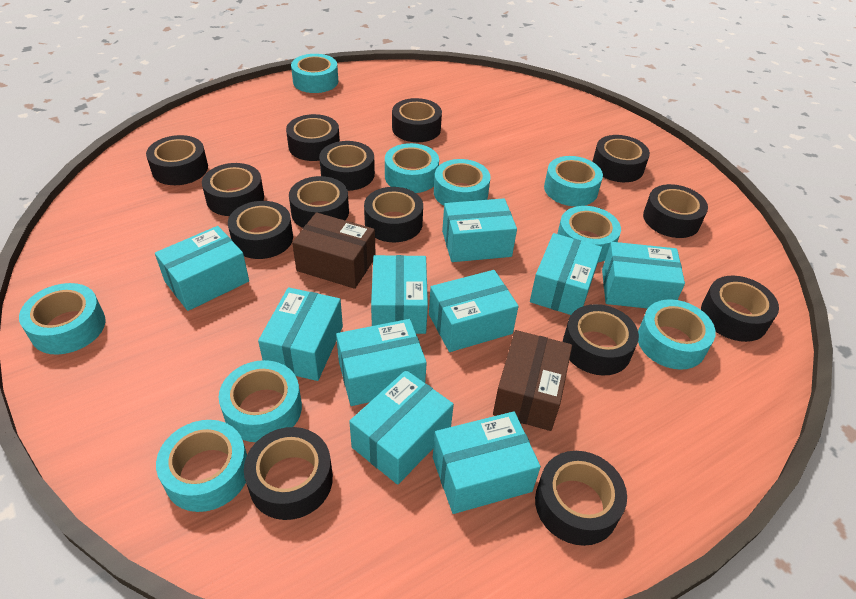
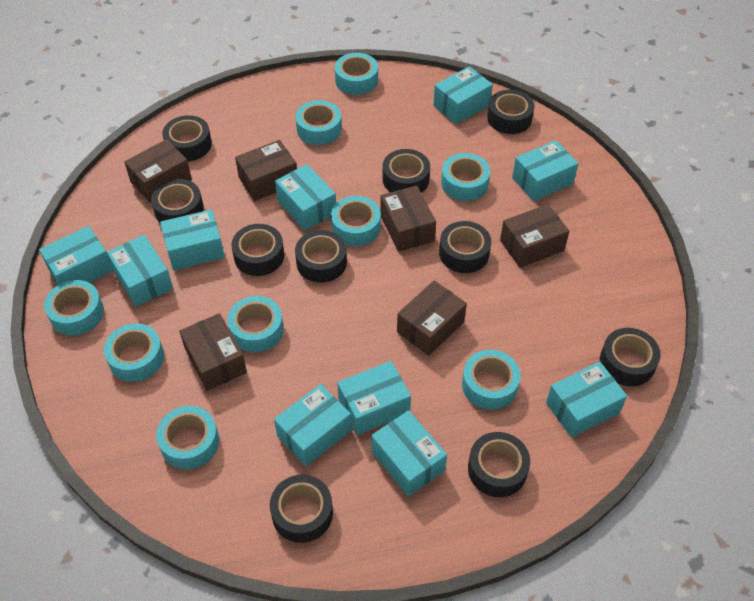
black tape: 14 -> 10
brown box: 2 -> 6

